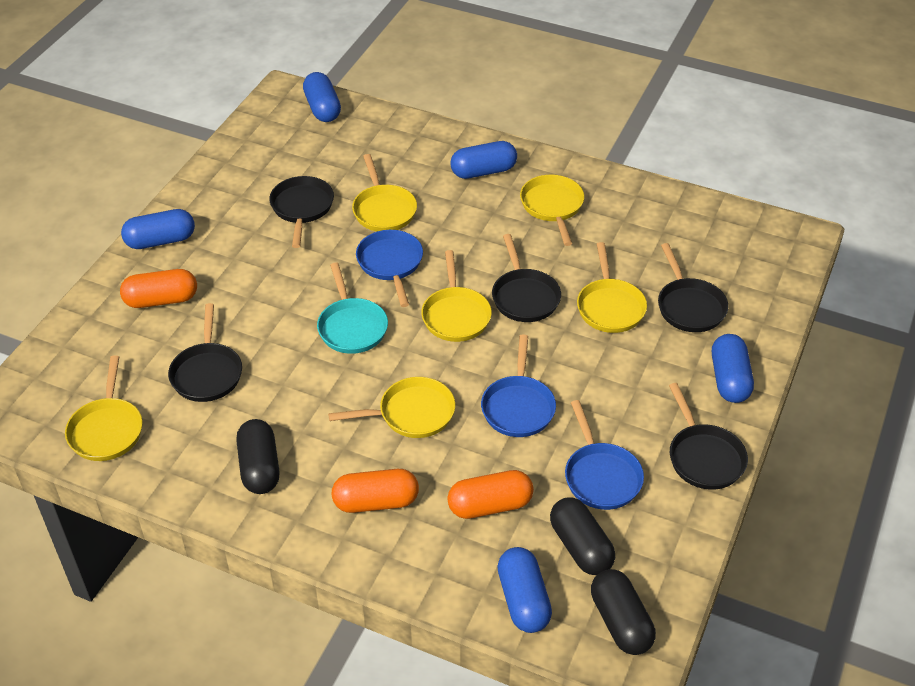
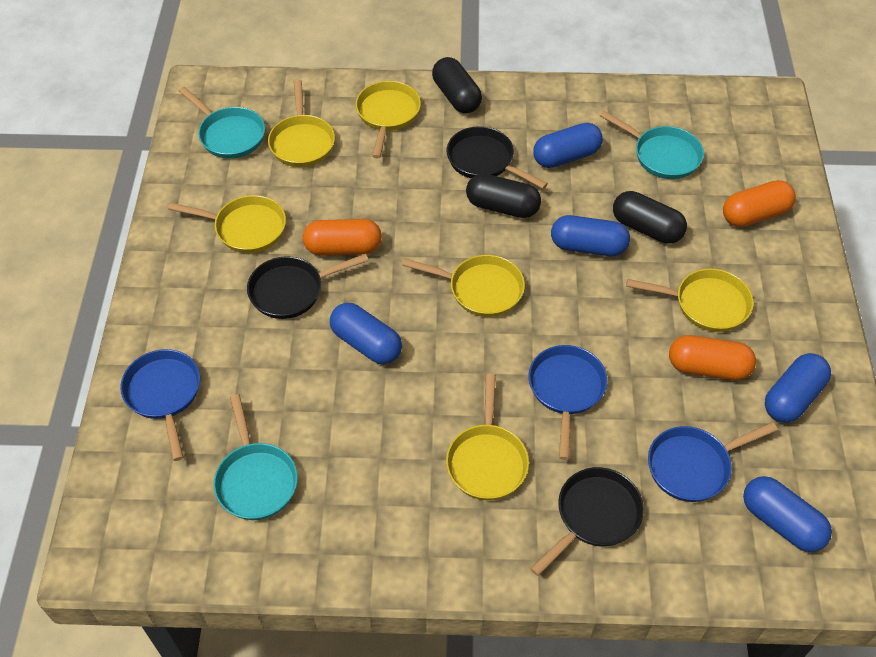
black pan: 5 -> 3
turquoise pan: 1 -> 3

